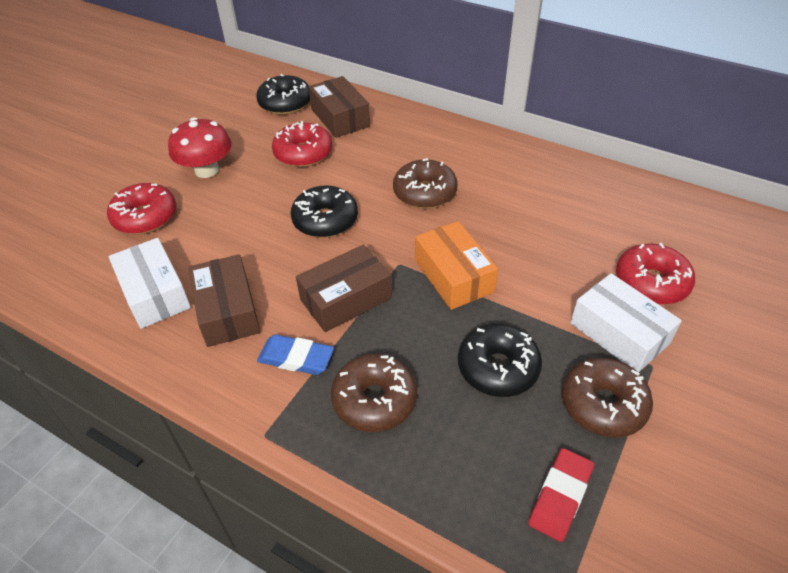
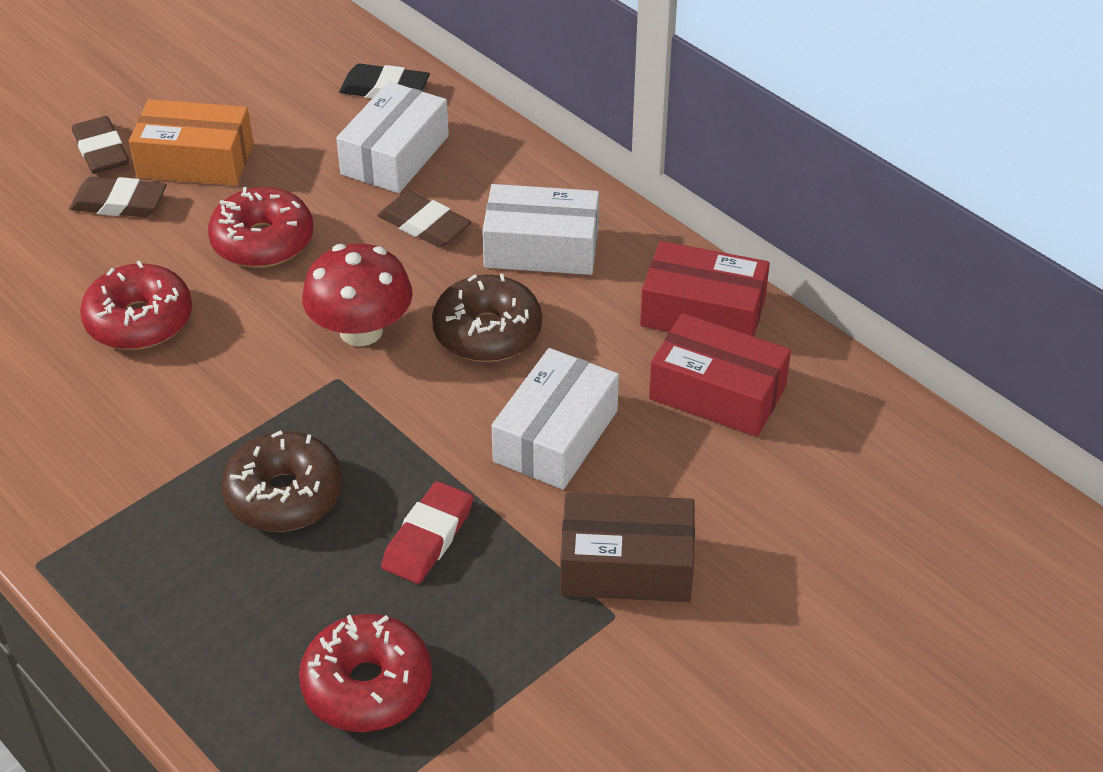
black donut: 3 -> 0
black eraser: 0 -> 1
blue eraser: 1 -> 0
brown box: 3 -> 1
brown donut: 3 -> 2
brown eraser: 0 -> 3
red box: 0 -> 2
white box: 2 -> 3

